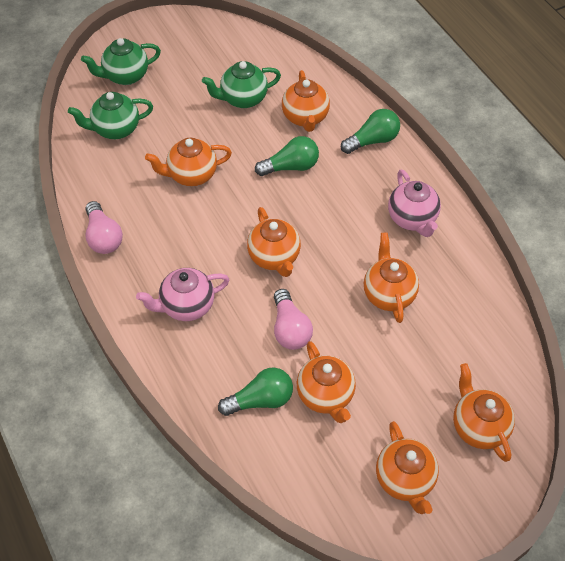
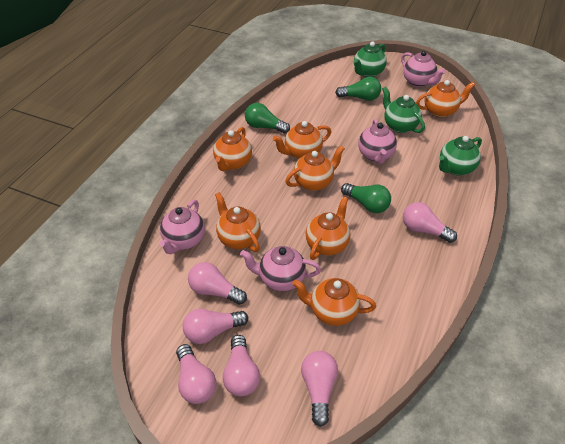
pink light bulb: 2 -> 6
pink teapot: 2 -> 4

